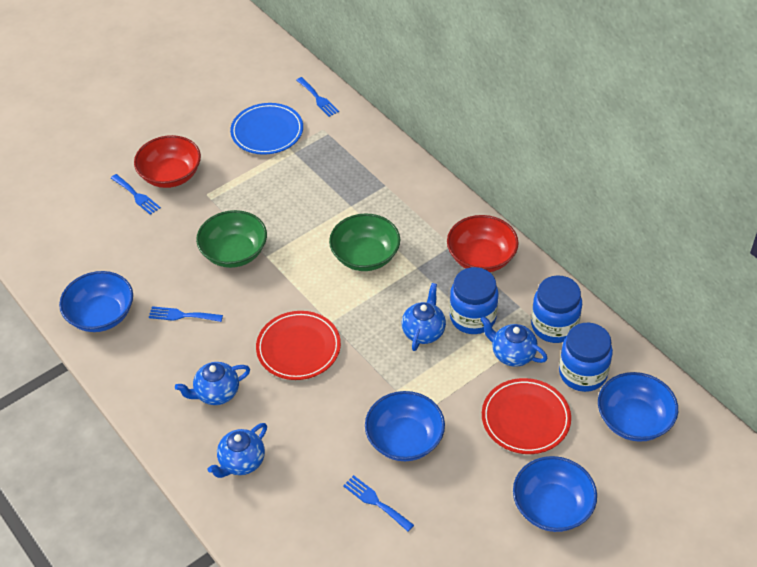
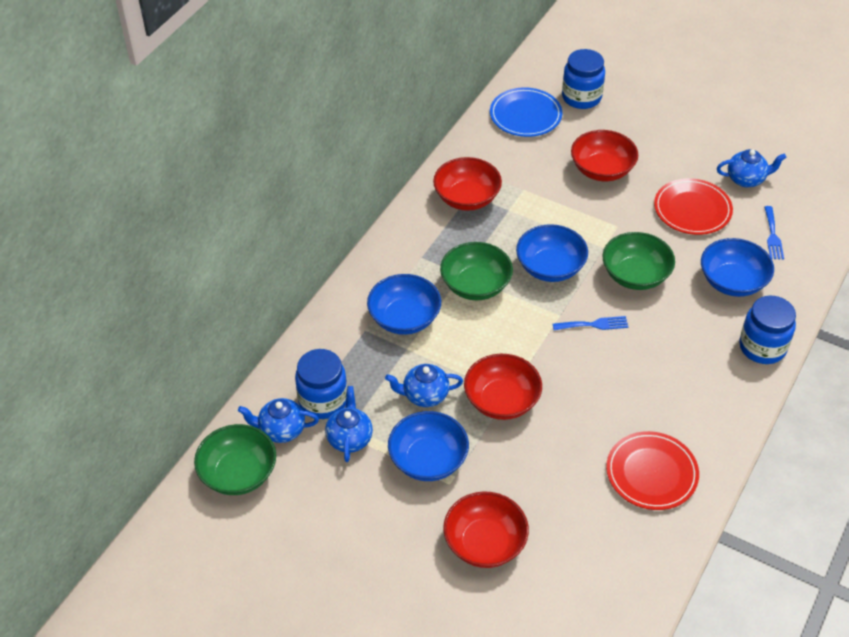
blue fork: 4 -> 2
green bowl: 2 -> 3
red bowl: 2 -> 4

